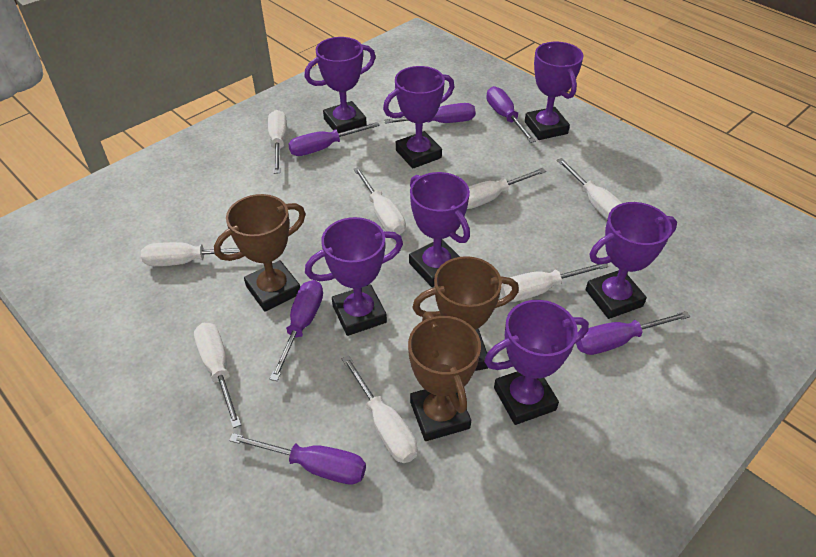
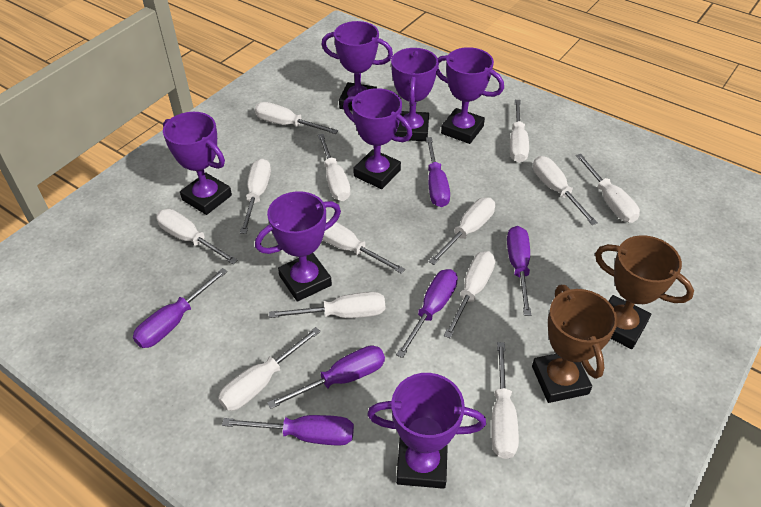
brown trophy: 3 -> 2
white screwdriver: 8 -> 13

